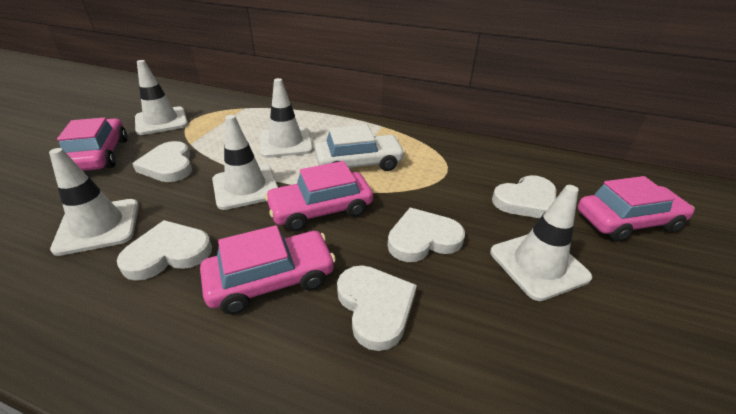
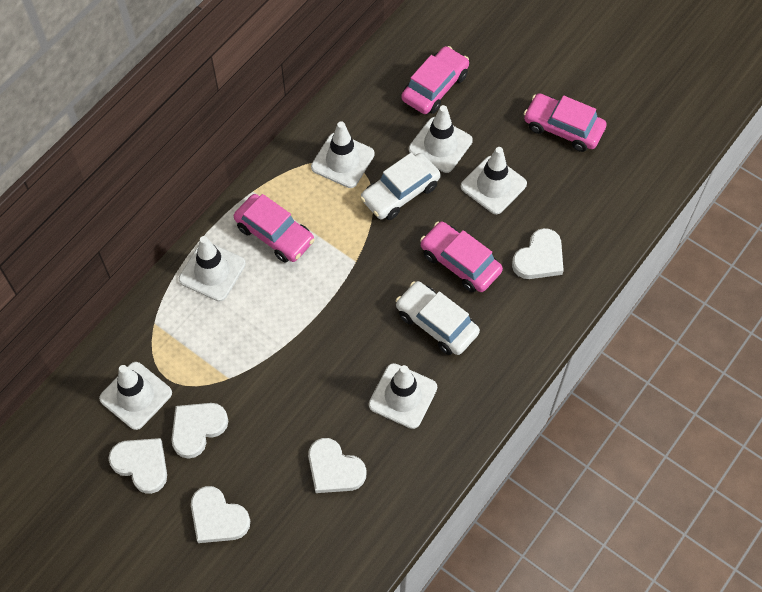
white car: 1 -> 2
white traffic cone: 5 -> 6

